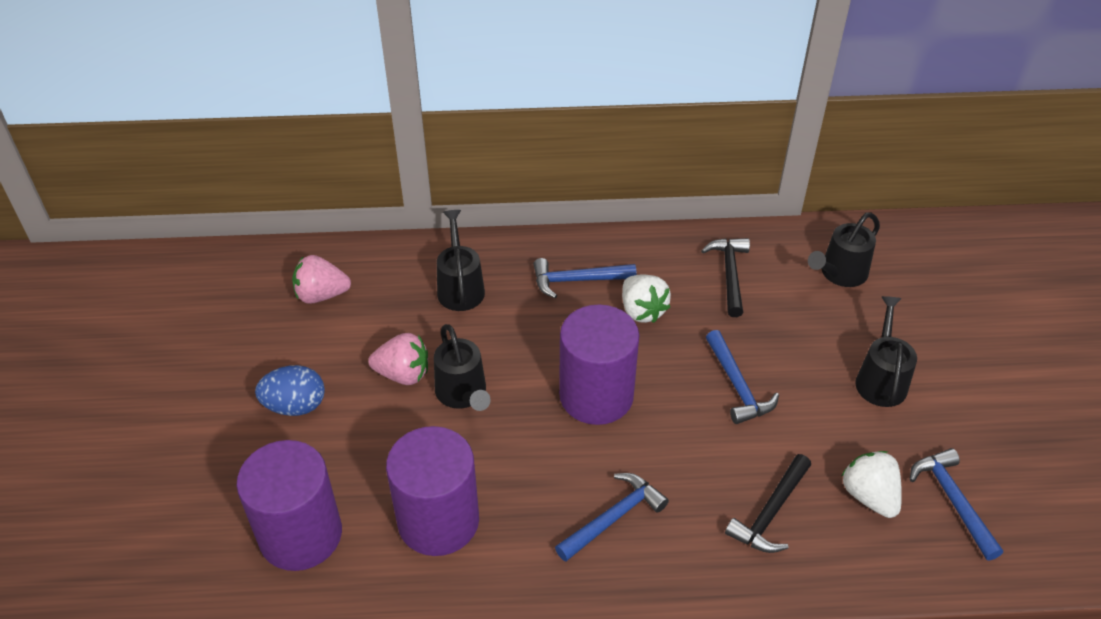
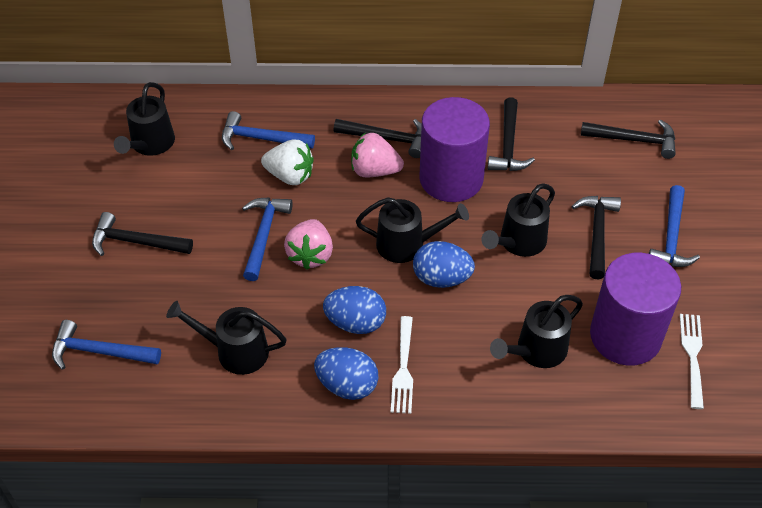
black hammer: 2 -> 5
black watering can: 4 -> 5
blue egg: 1 -> 3
purple cylinder: 3 -> 2
white fork: 0 -> 2
white strawberry: 2 -> 1

